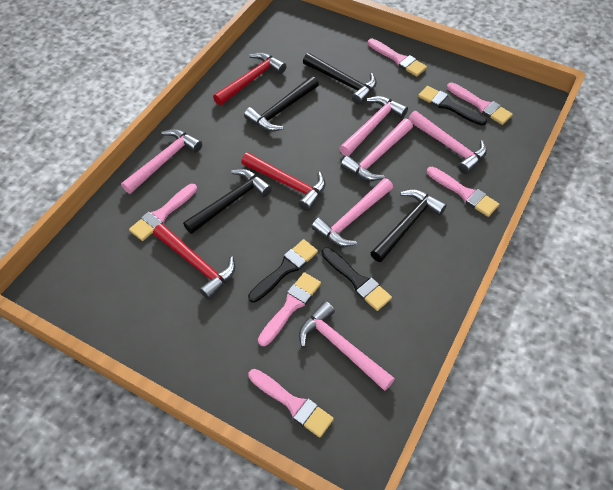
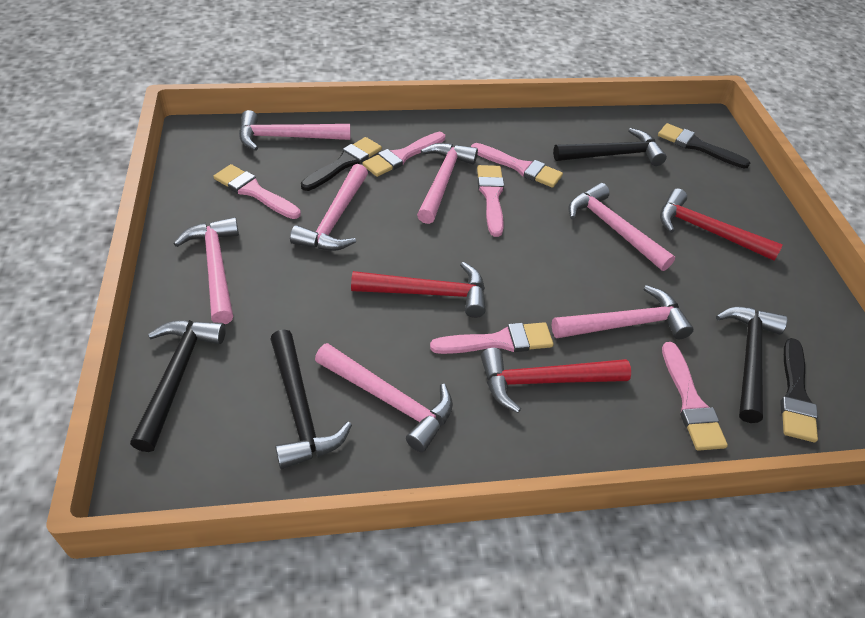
pink hammer: 6 -> 7

